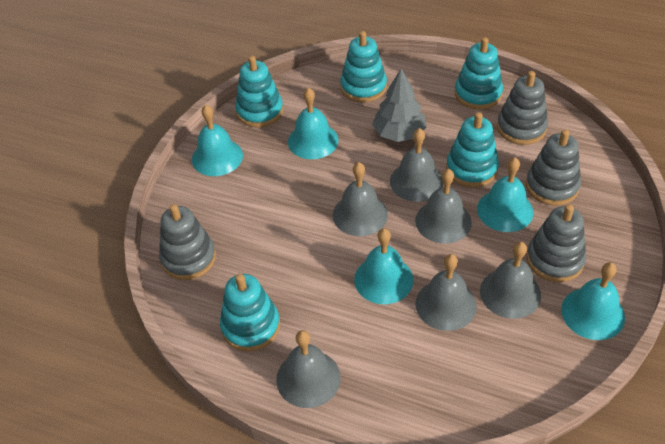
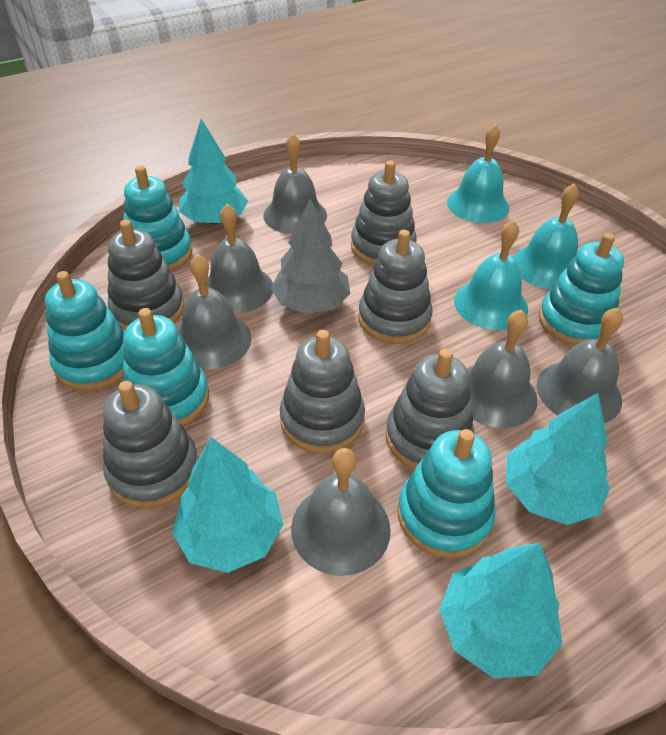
grey stacking toy: 4 -> 6
turquoise bell: 5 -> 3
turquoise tree: 0 -> 4

